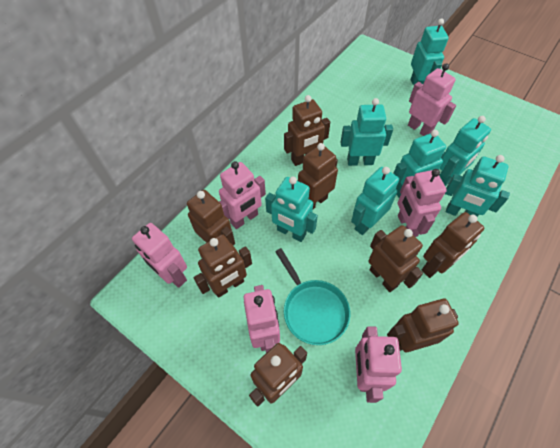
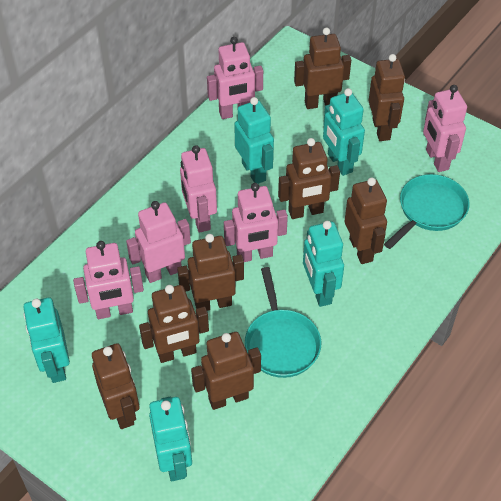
turquoise pan: 1 -> 2
turquoise robot: 7 -> 5

